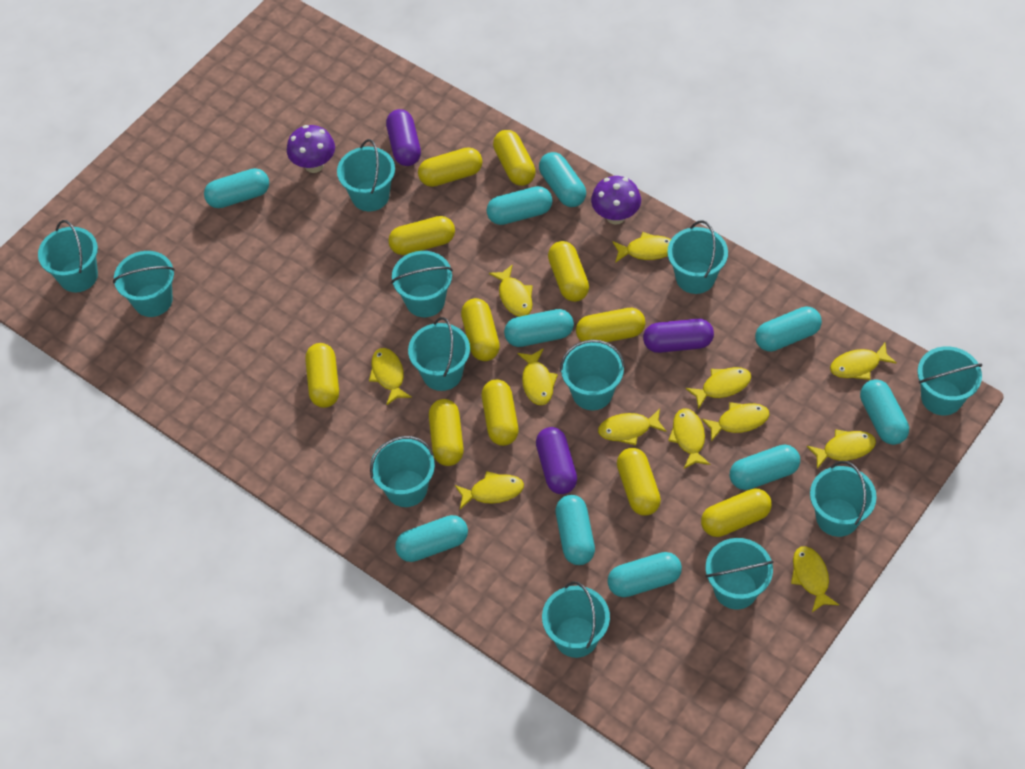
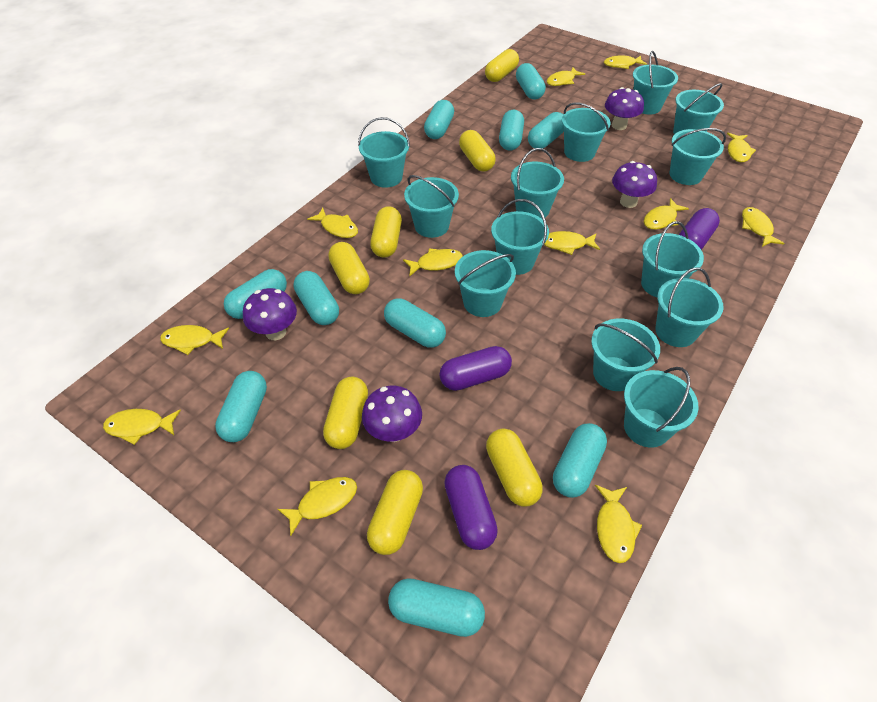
purple mushroom: 2 -> 4
turquoise bucket: 12 -> 13
yellow capsule: 11 -> 7

